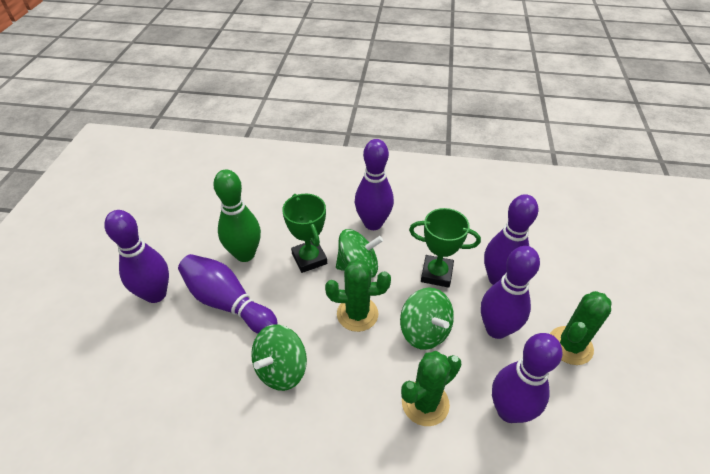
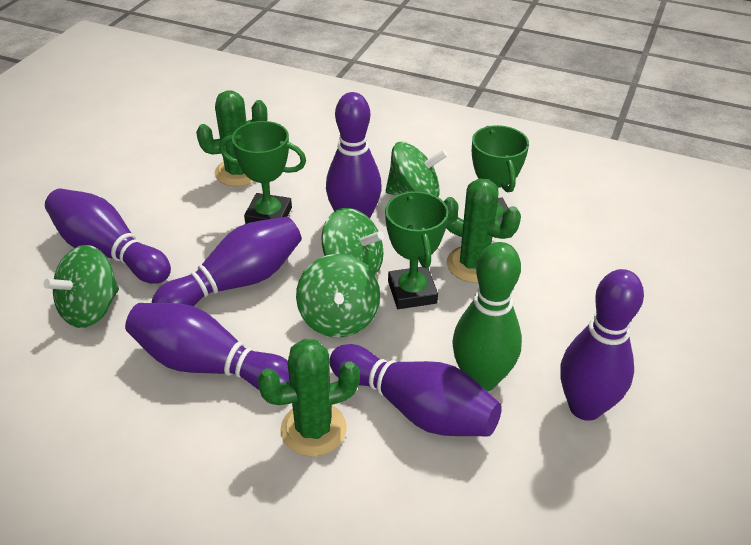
green spinning top: 3 -> 4
green trophy: 2 -> 3

